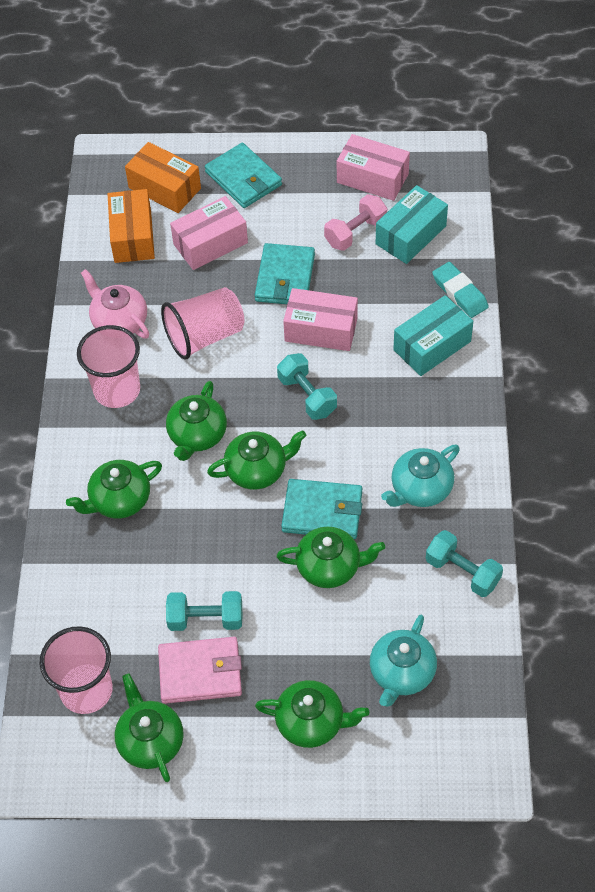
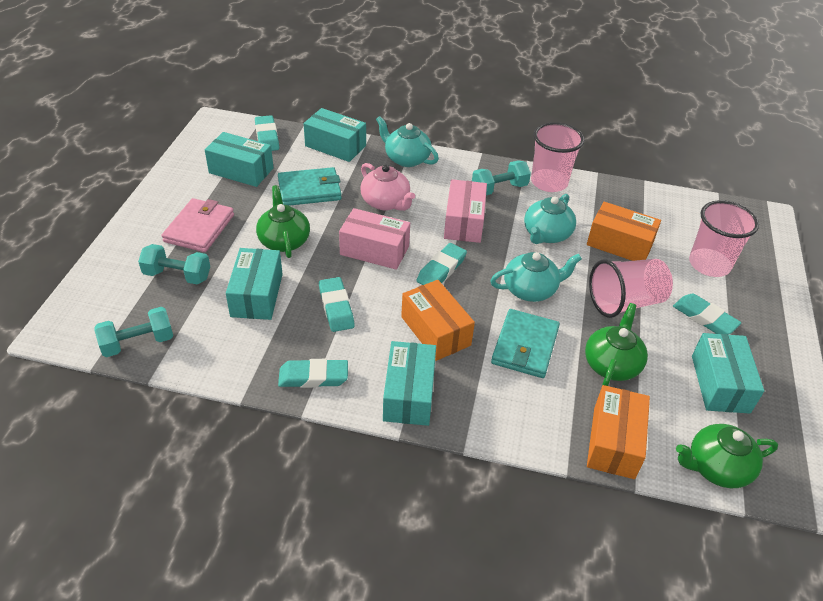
green teapot: 6 -> 3
orange box: 2 -> 3
pink box: 3 -> 2
pink dumbbell: 1 -> 0
turquoise box: 2 -> 5
turquoise eraser: 1 -> 5
turquoise teapot: 2 -> 3
turquoise wallet: 3 -> 2

